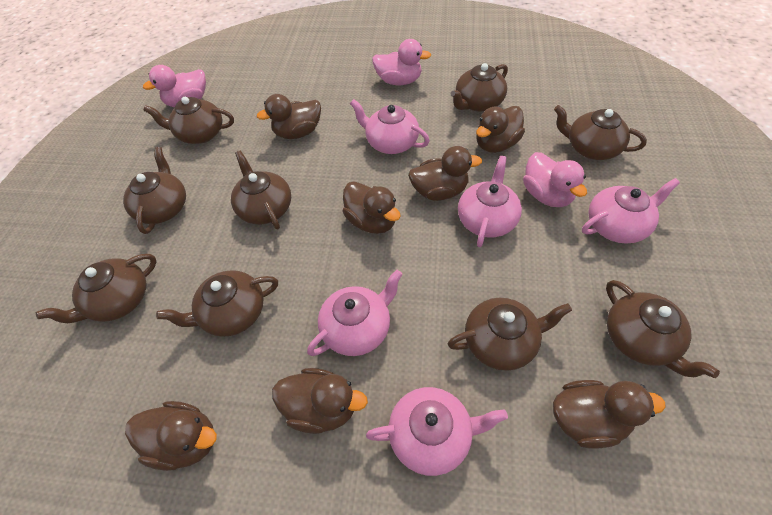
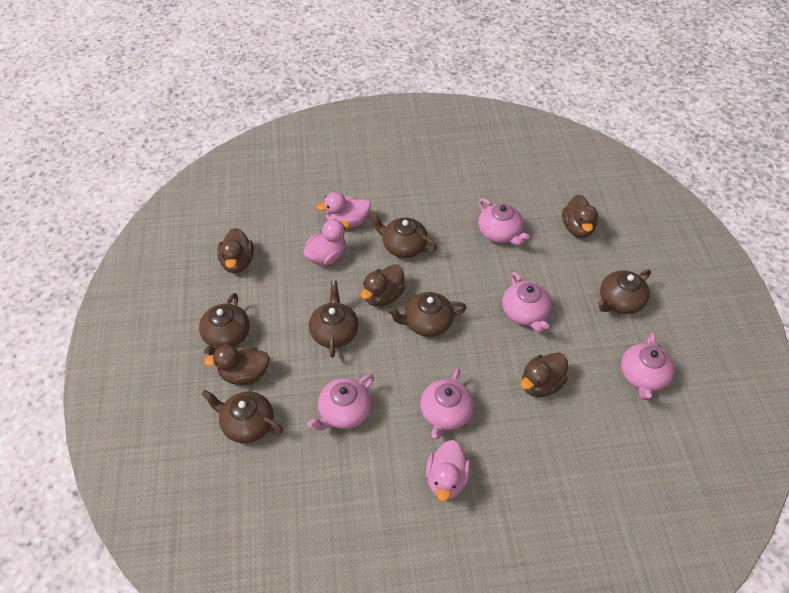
brown duck: 7 -> 5
brown teapot: 9 -> 6

